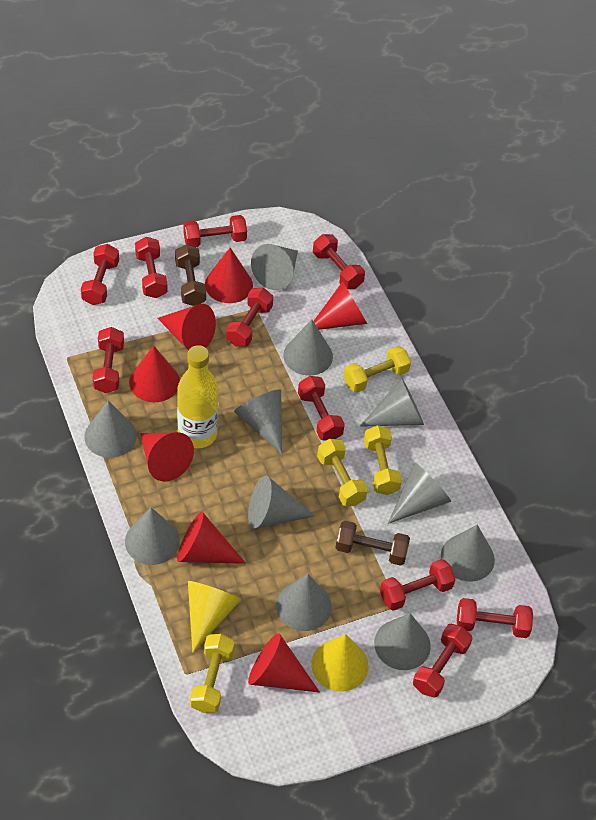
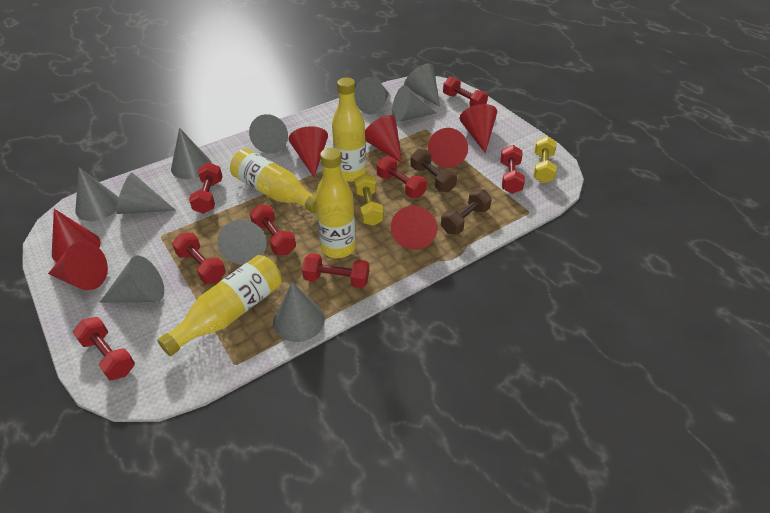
grey cone: 11 -> 10
red dumbbell: 10 -> 8
yellow bottle: 1 -> 4
yellow cone: 2 -> 0
yellow dumbbell: 4 -> 2

